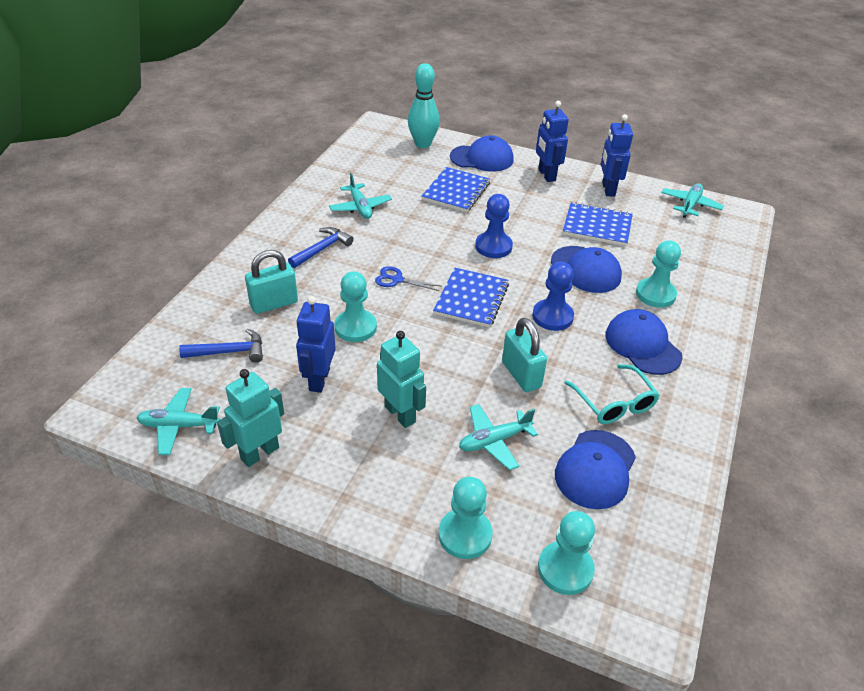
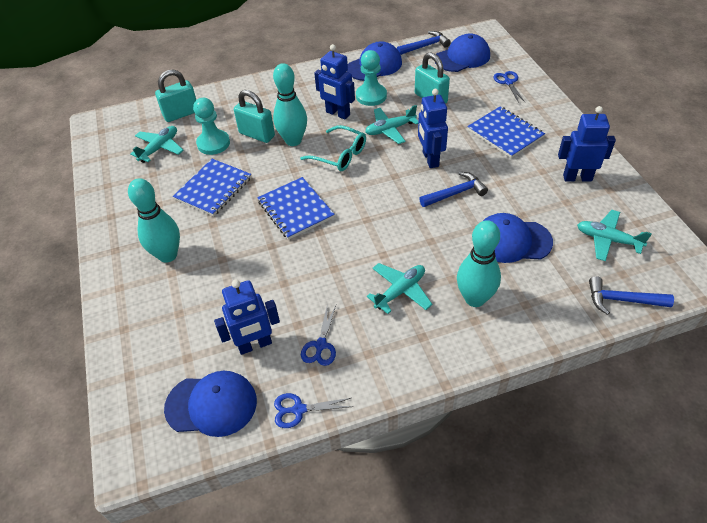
blue hammer: 2 -> 3
blue pawn: 2 -> 0
blue robot: 3 -> 4
blue scissors: 1 -> 3
turquoise bowling pin: 1 -> 3
turquoise padlock: 2 -> 3
turquoise pawn: 4 -> 2
turquoise robot: 2 -> 0

